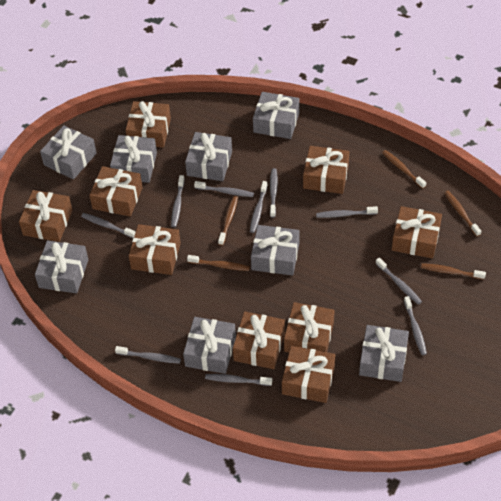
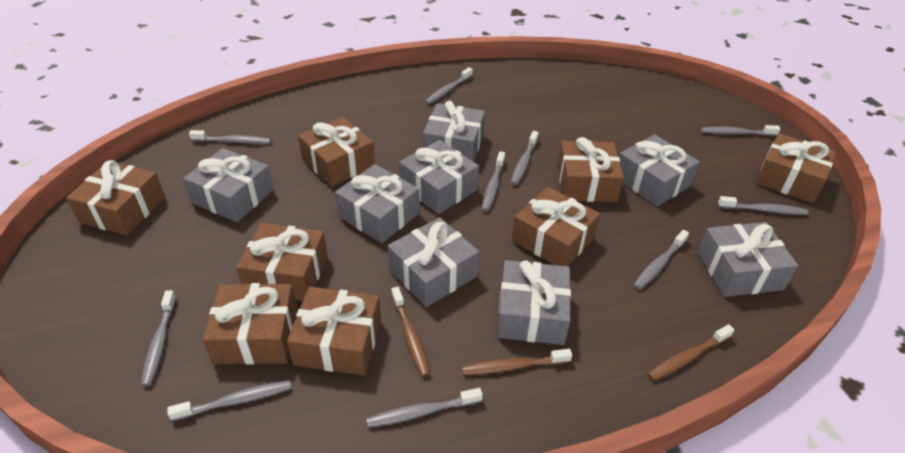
brown gift: 9 -> 8
brown toothbrush: 5 -> 3

